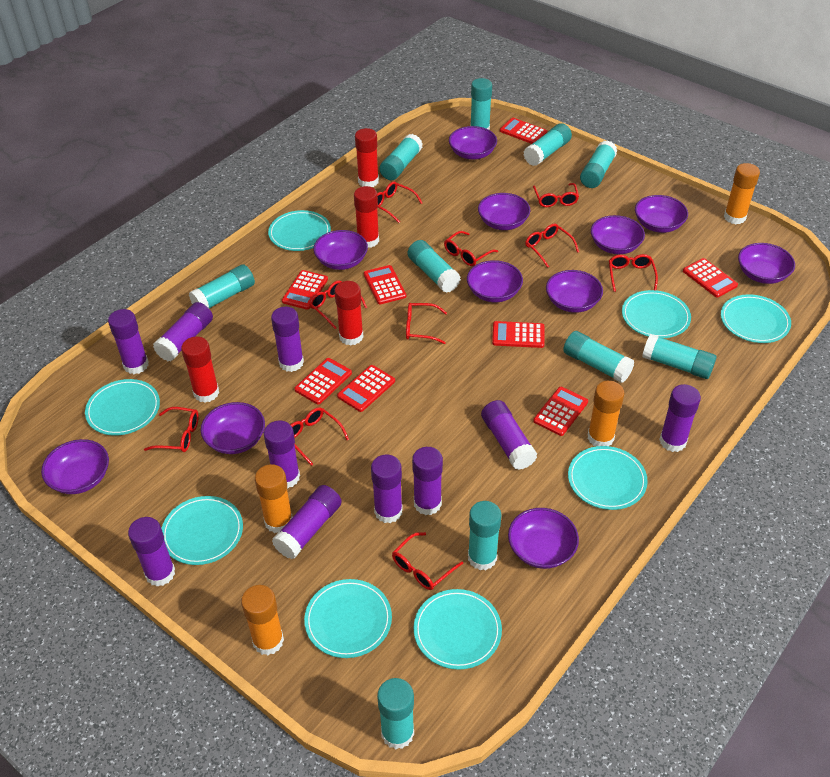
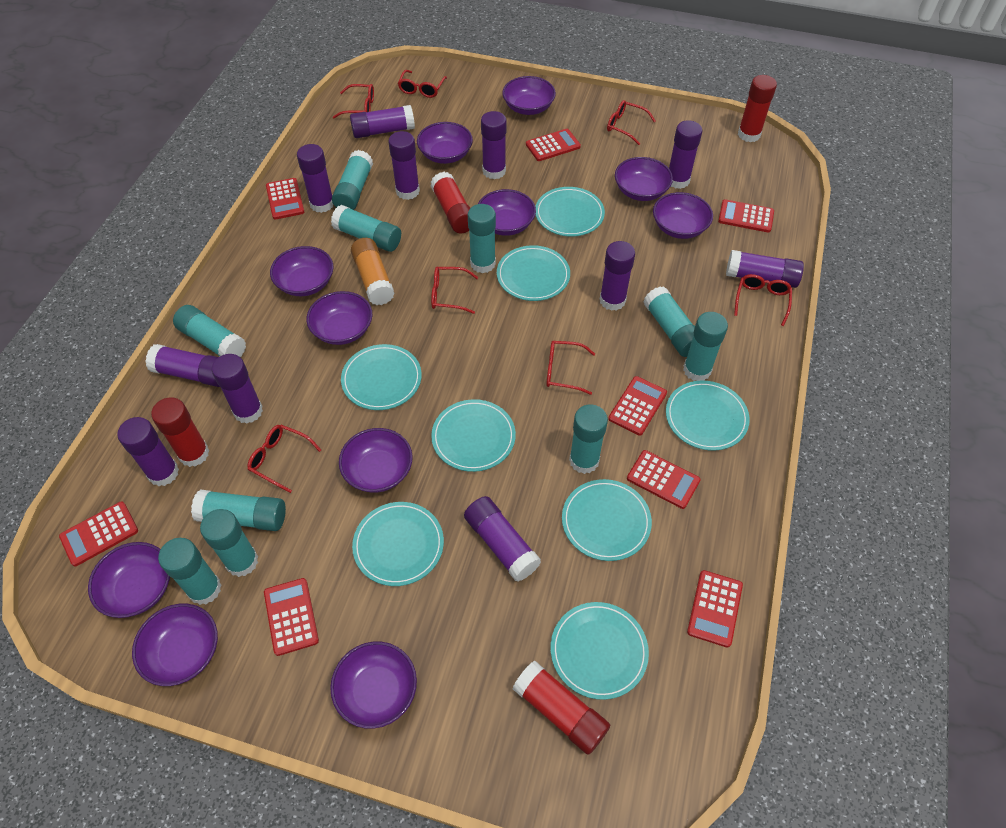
orange glue stick: 4 -> 1
purple glue stick: 10 -> 11
red glasses: 10 -> 7

